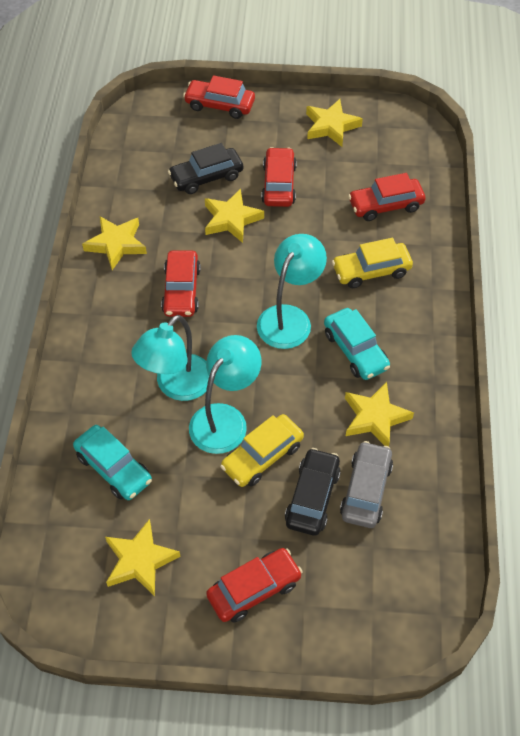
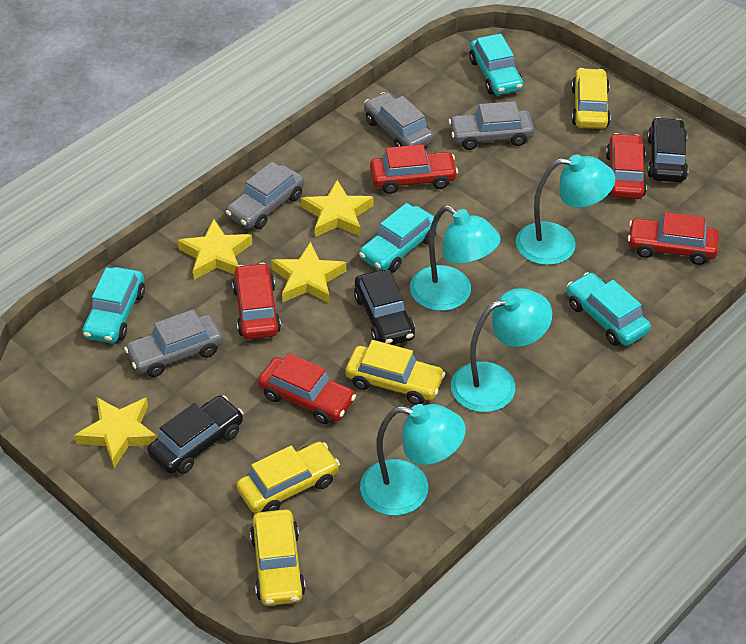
black car: 2 -> 3
grey car: 1 -> 4
turquoise car: 2 -> 4
turquoise lamp: 3 -> 4
yellow car: 2 -> 4
yellow star: 5 -> 4

